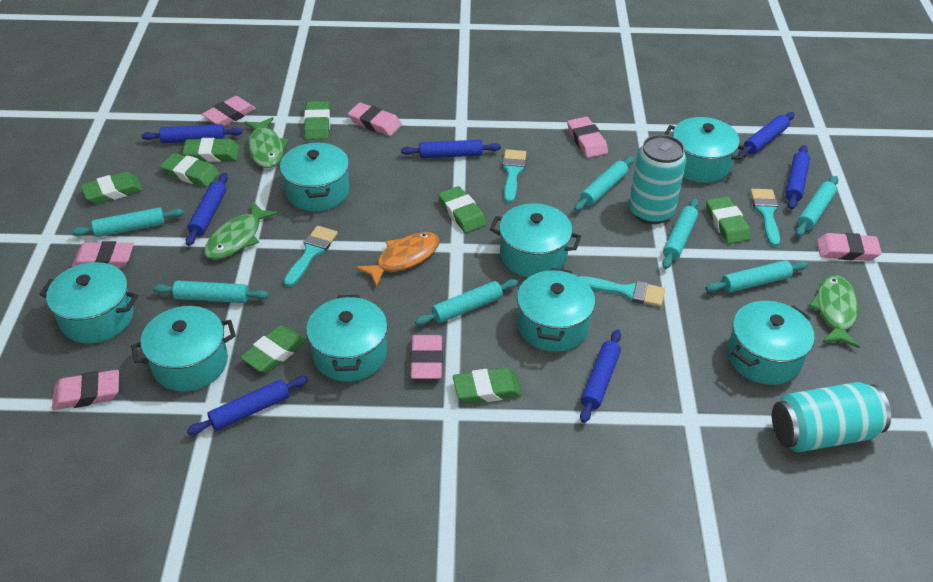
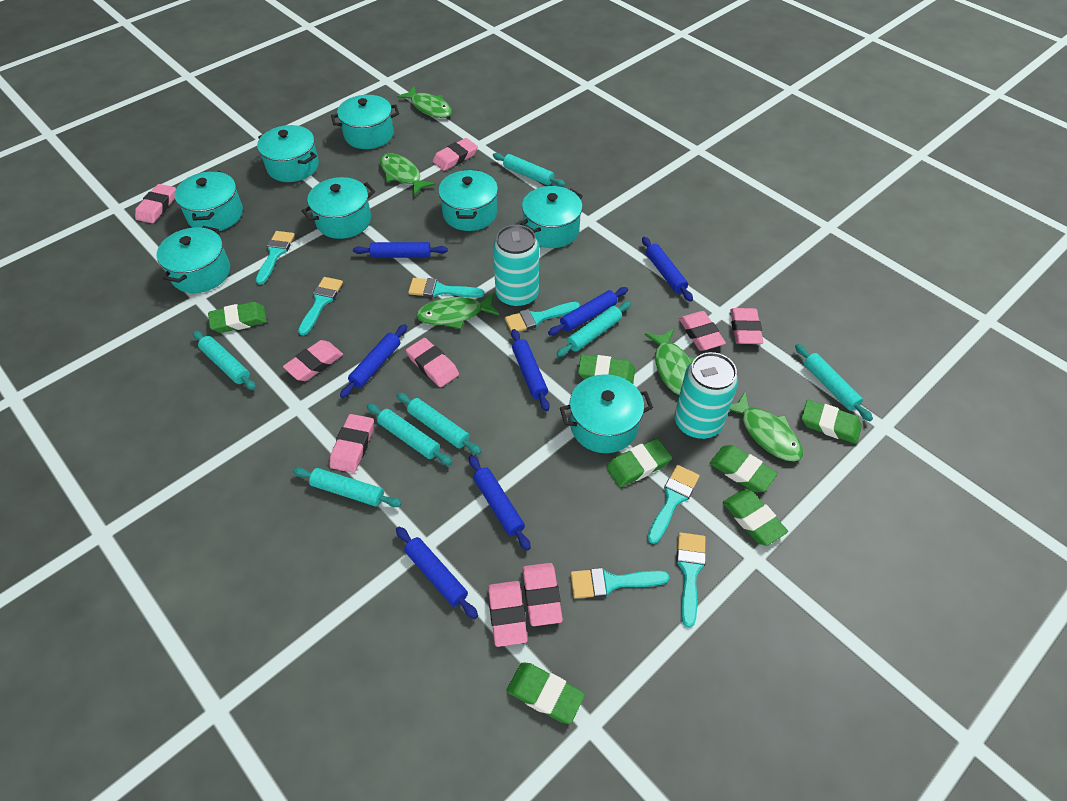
green eraser: 8 -> 7
green fish: 3 -> 5
orange fish: 1 -> 0
pink eraser: 7 -> 9
turquoise brush: 4 -> 7

